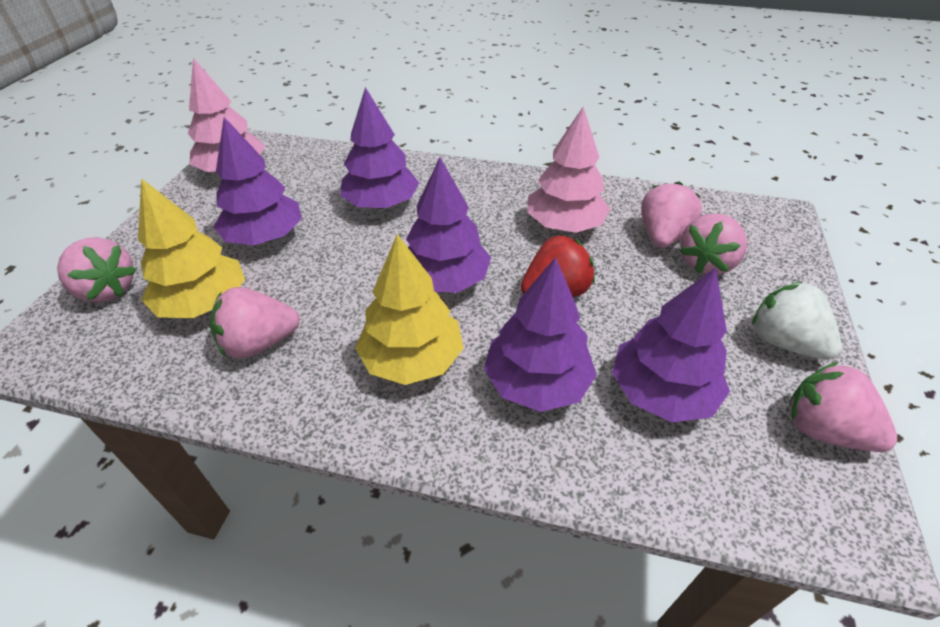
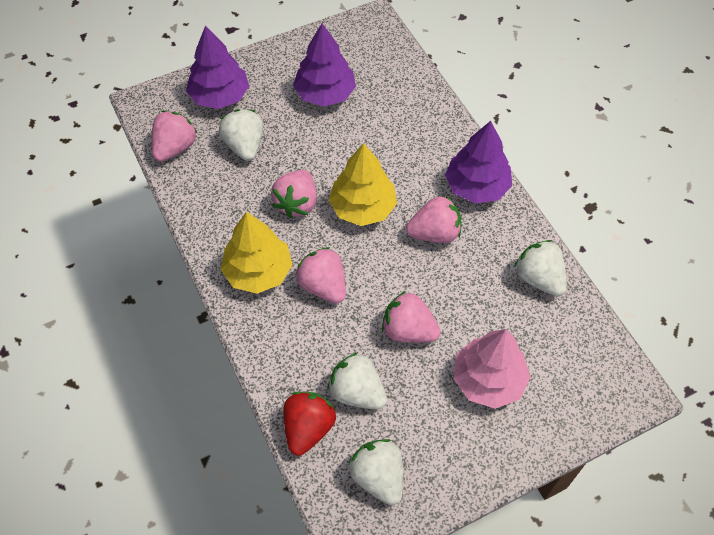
pink tree: 2 -> 1
purple tree: 5 -> 3
white strawberry: 1 -> 4

